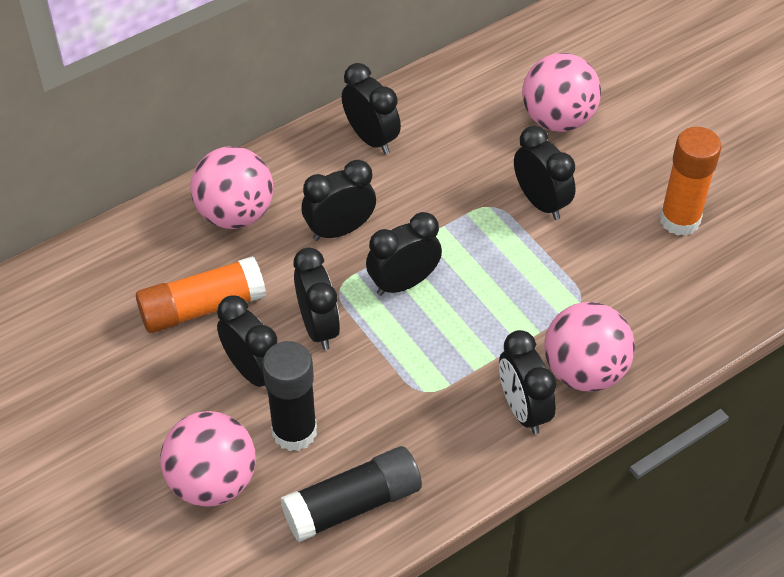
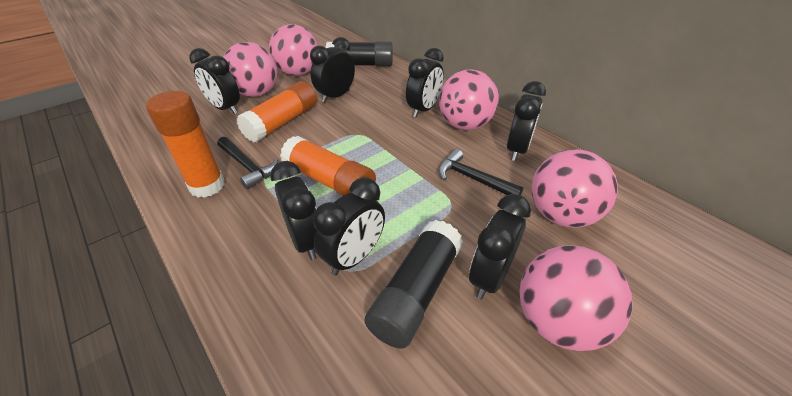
black hammer: 0 -> 2
orange glue stick: 2 -> 3
pink ball: 4 -> 5

